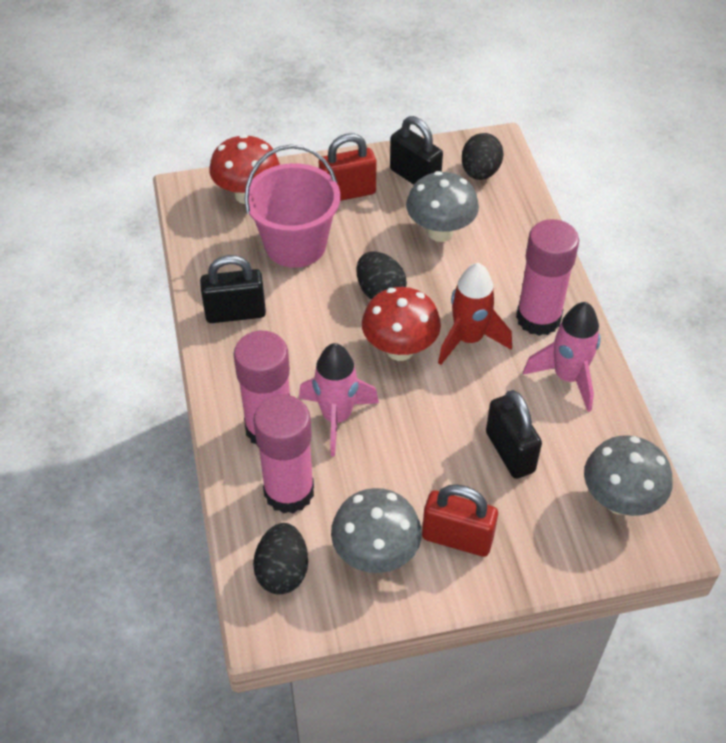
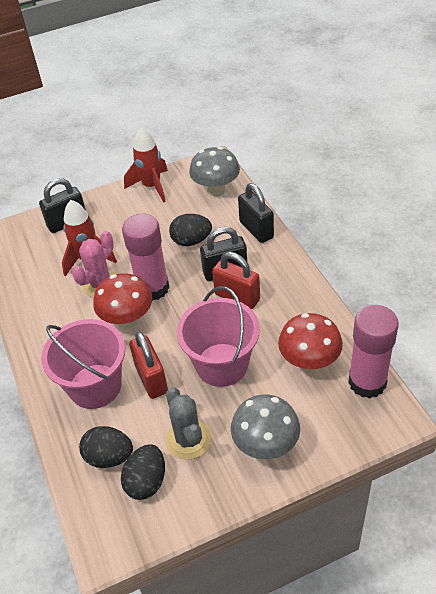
grey cactus: 0 -> 1
grey mushroom: 3 -> 2
pink bucket: 1 -> 2
pink cactus: 0 -> 1
pink glue stick: 3 -> 2
pink rocket: 2 -> 0
red rocket: 1 -> 2

